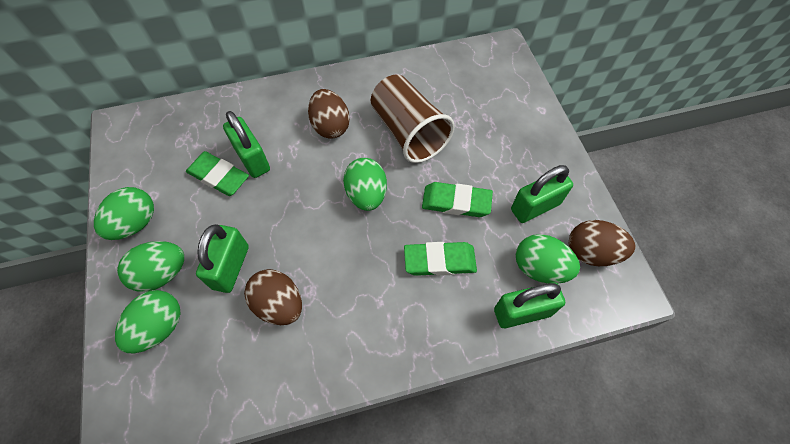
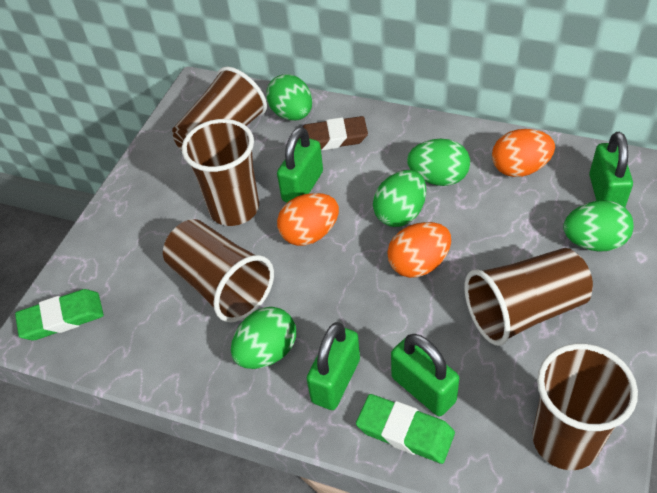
brown cup: 1 -> 5
brown egg: 3 -> 0
brown eraser: 0 -> 1
green eraser: 3 -> 2
orange egg: 0 -> 3

